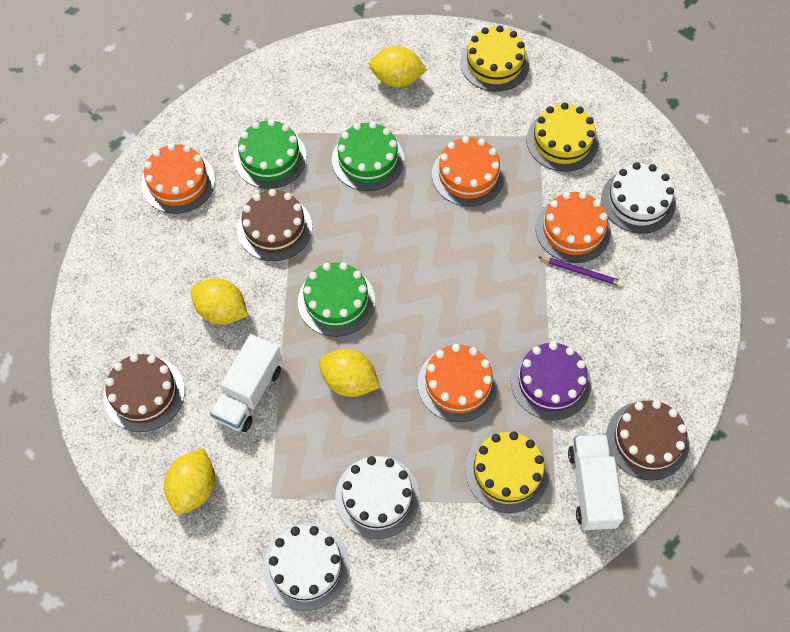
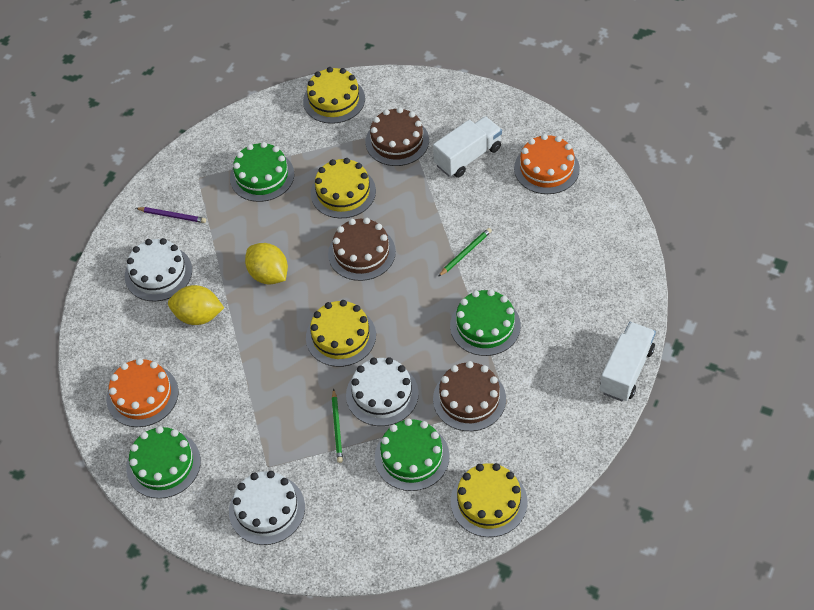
green cake: 3 -> 4
green pencil: 0 -> 2
orange cake: 4 -> 2
purple cake: 1 -> 0
yellow cake: 3 -> 4
yellow lemon: 4 -> 2

